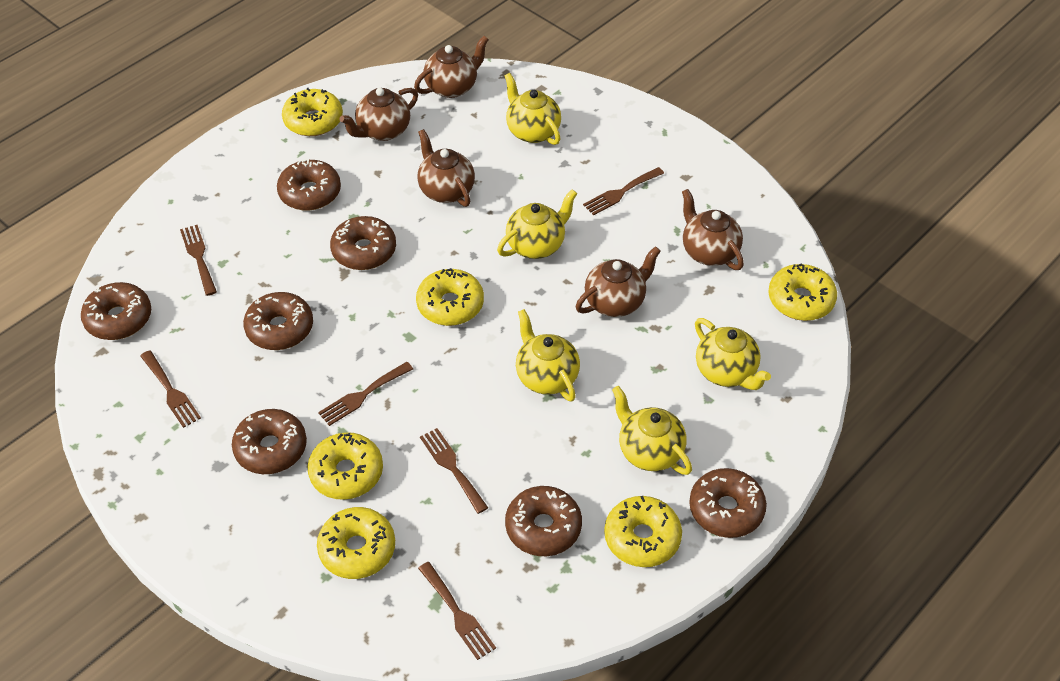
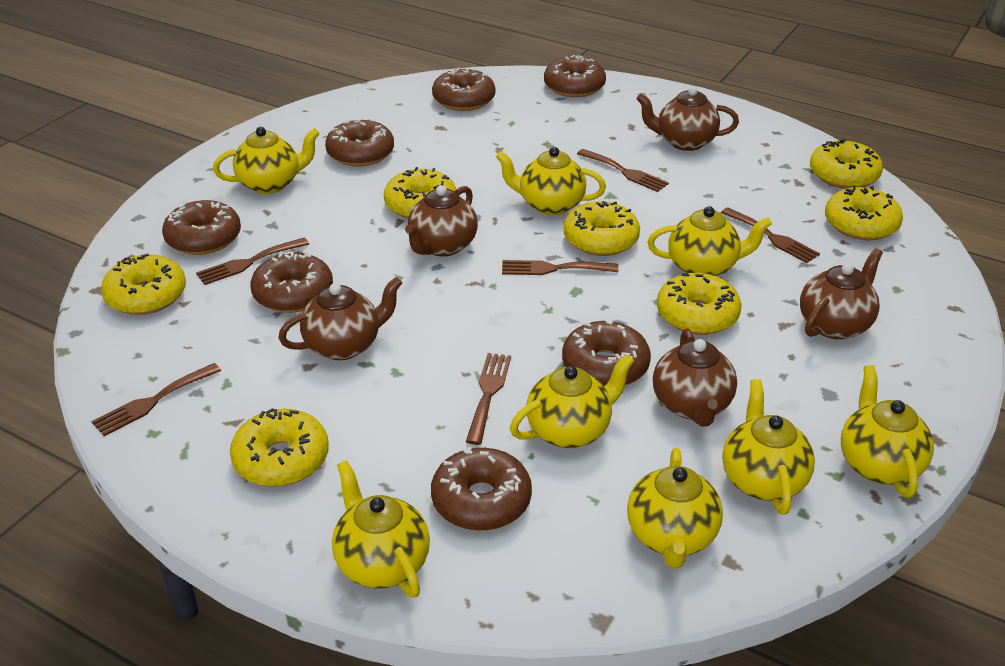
yellow donut: 6 -> 7
yellow teapot: 5 -> 8

